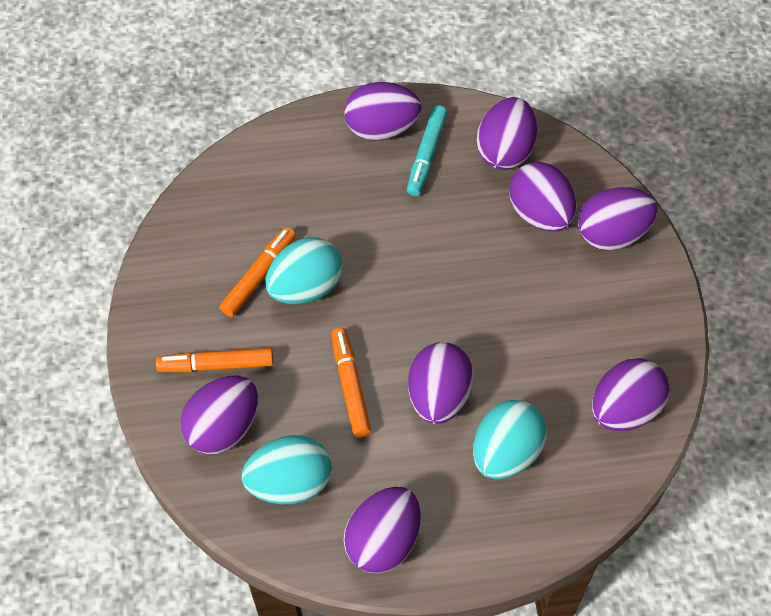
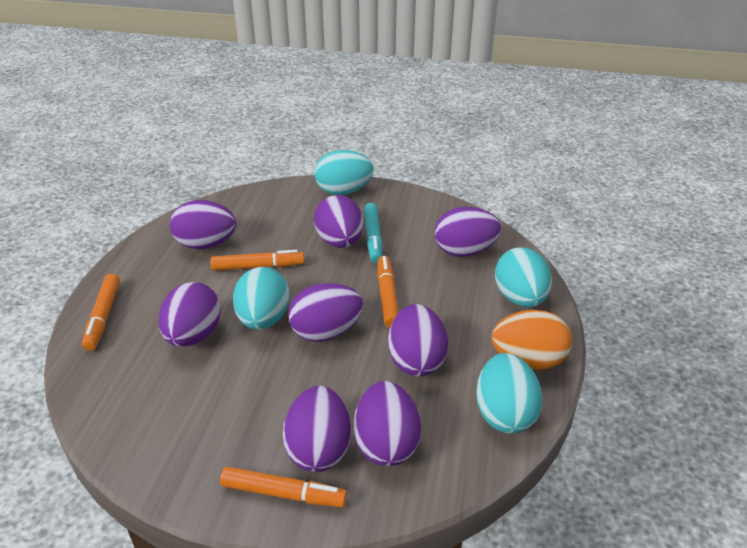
orange egg: 0 -> 1
orange marker: 3 -> 4
turquoise egg: 3 -> 4

